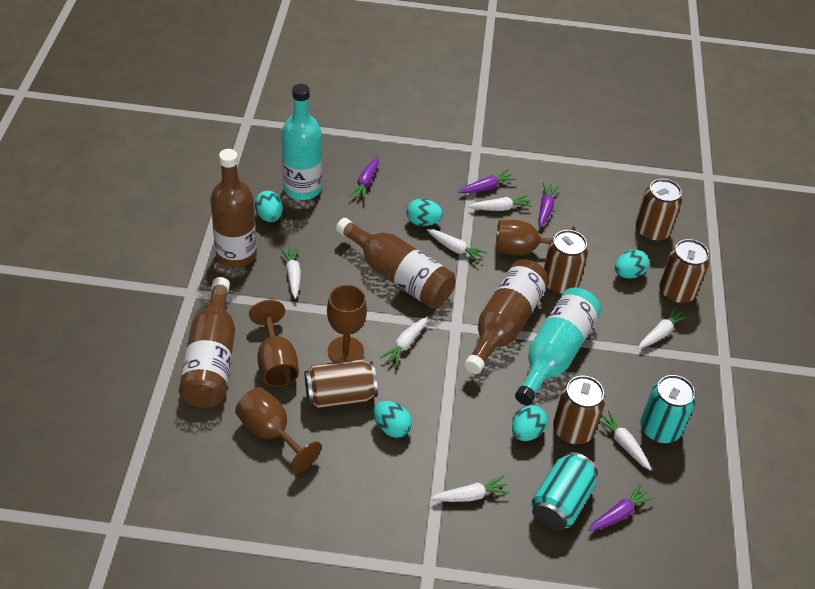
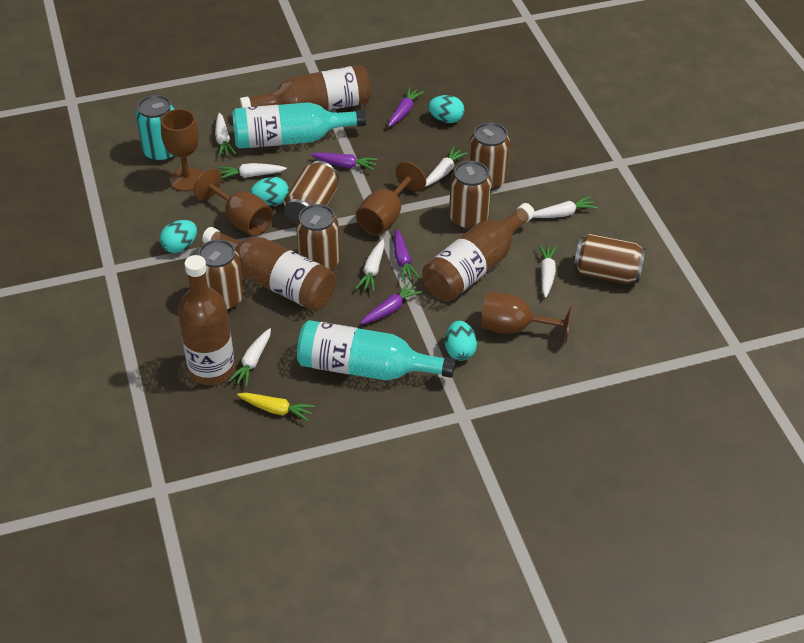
brown can: 5 -> 6
turquoise can: 2 -> 1
turquoise egg: 5 -> 4
yellow carrot: 0 -> 1

